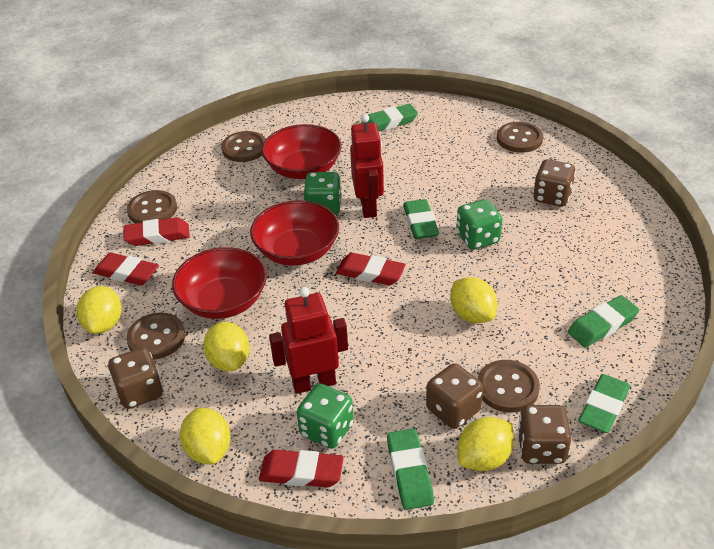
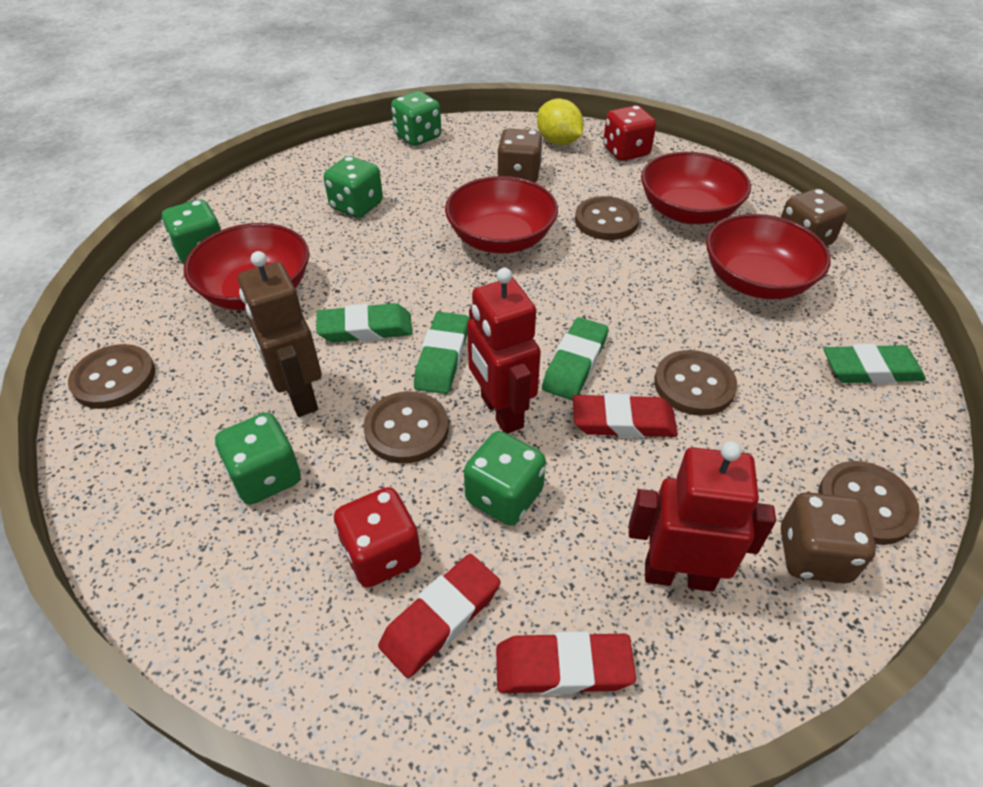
brown dice: 4 -> 3
brown robot: 0 -> 1
green dice: 3 -> 5
green eraser: 5 -> 4
red bowl: 3 -> 4
red dice: 0 -> 2
red eraser: 4 -> 3
yellow lemon: 5 -> 1

